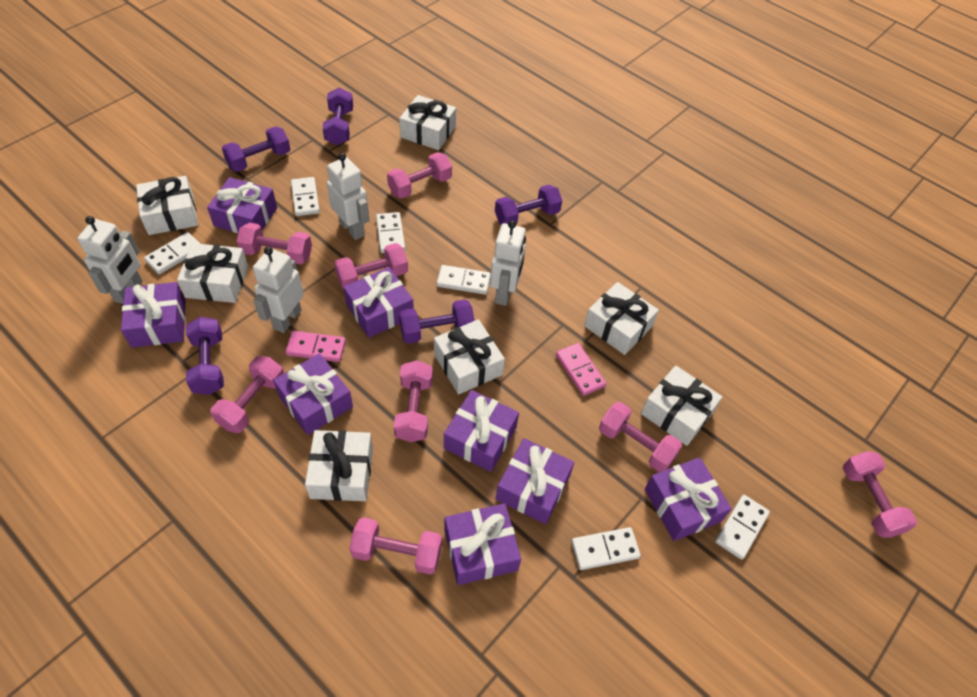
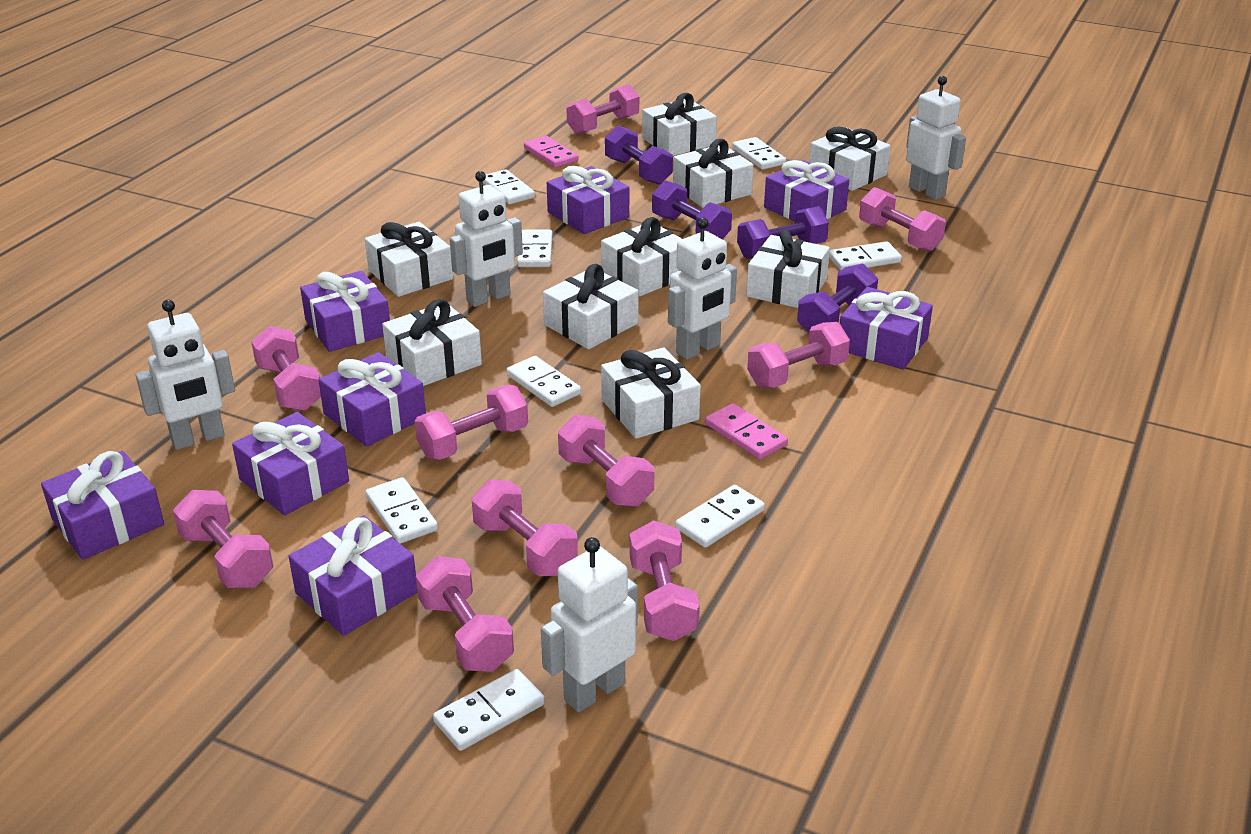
pink dumbbell: 8 -> 10
purple dumbbell: 5 -> 4
white domino: 6 -> 8
white gift: 7 -> 9
white robot: 4 -> 5

